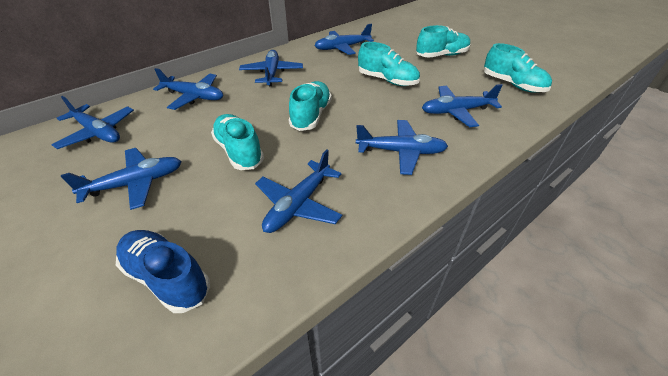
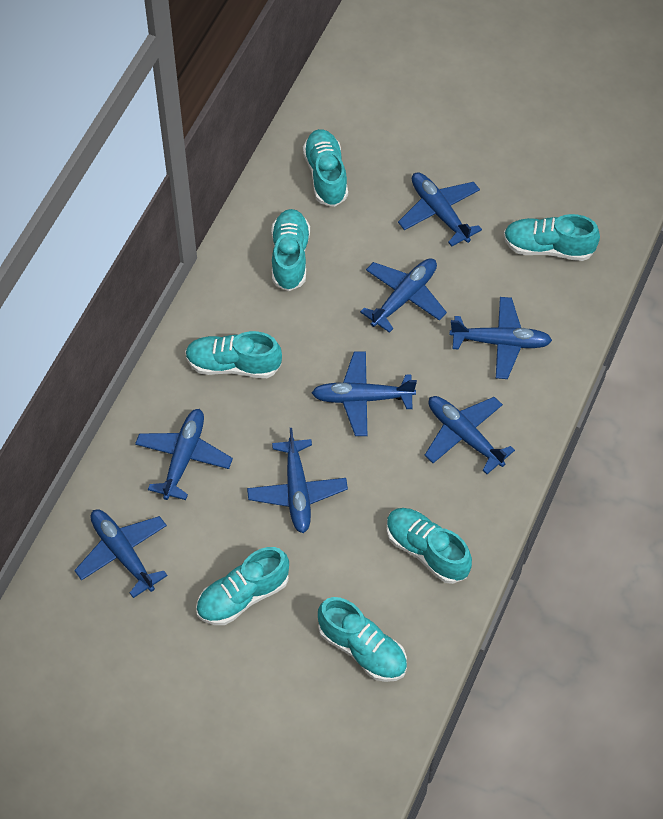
blue shoe: 1 -> 0
turquoise shoe: 5 -> 7

